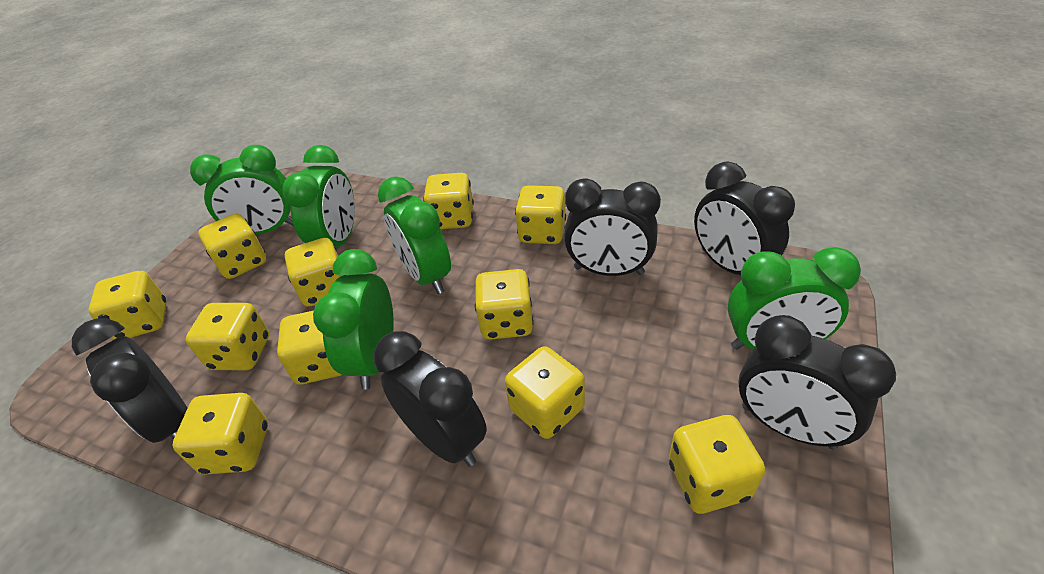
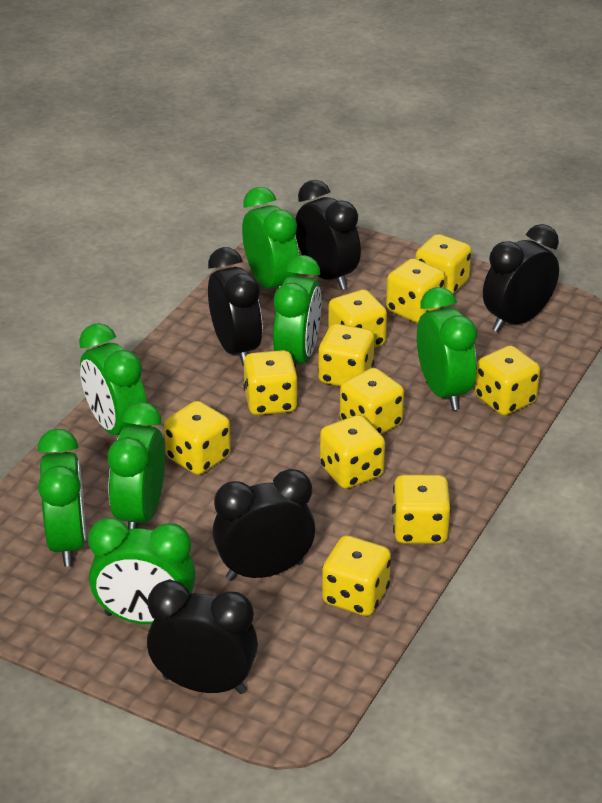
green clock: 5 -> 7

